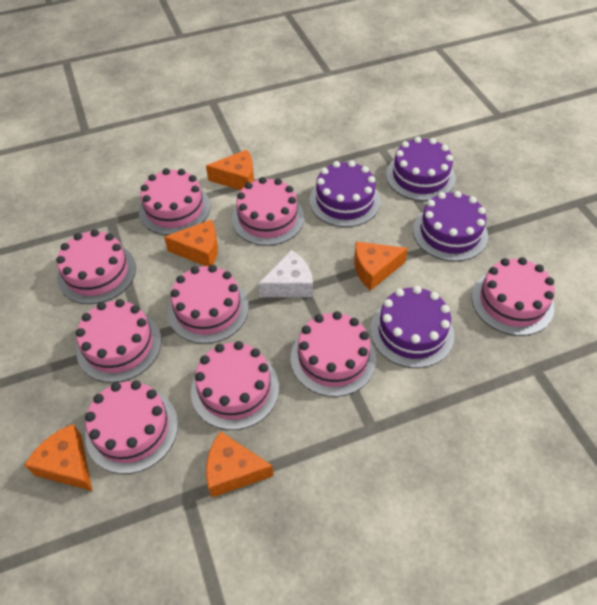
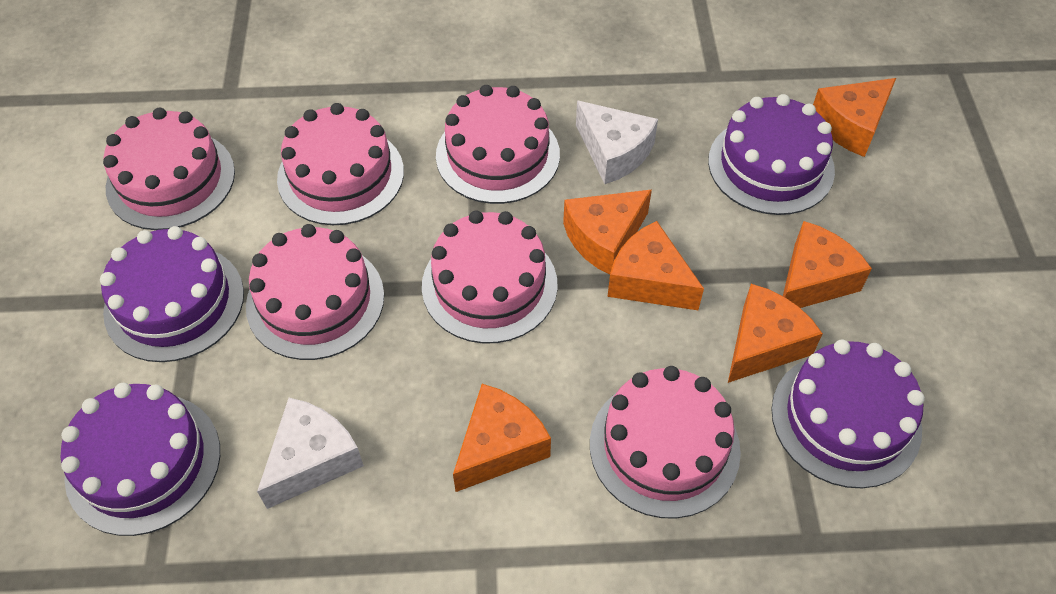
orange cheese: 5 -> 6
pink cake: 9 -> 6
white cheese: 1 -> 2

